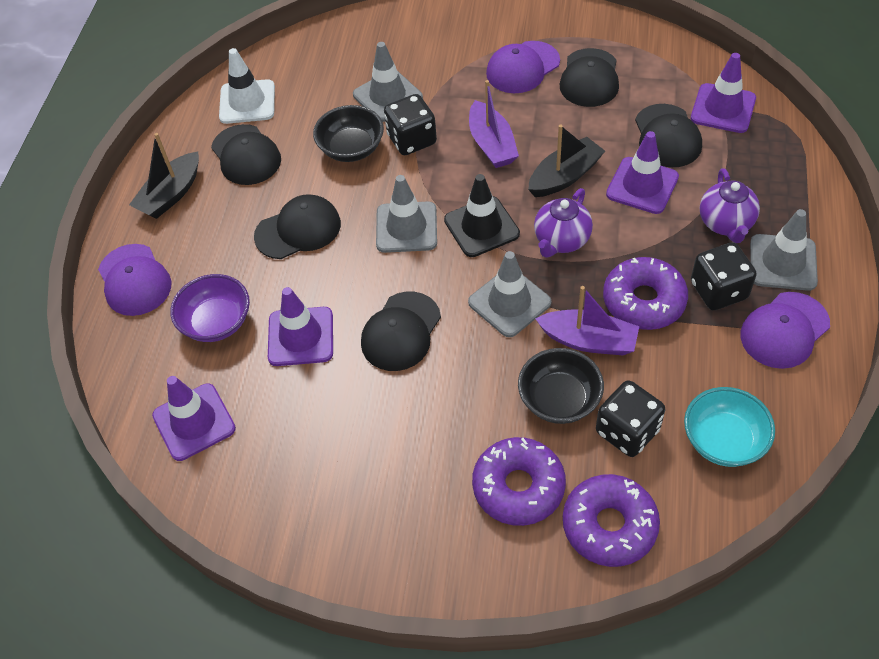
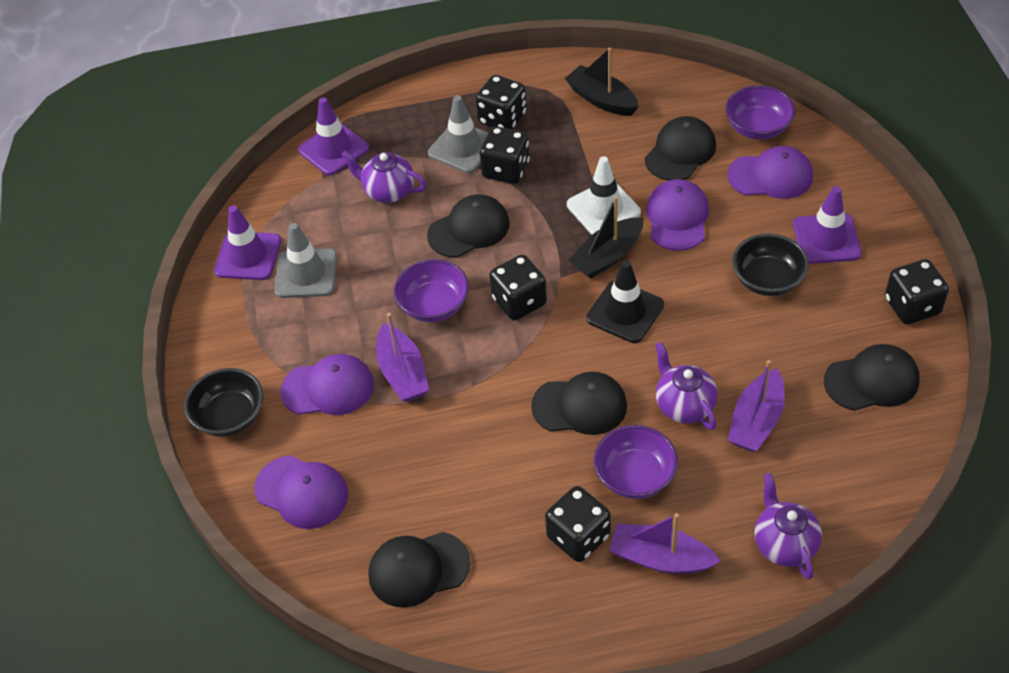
black dice: 3 -> 5
grey traffic cone: 4 -> 2
purple boat: 2 -> 3
purple bowl: 1 -> 3
purple cap: 3 -> 4
purple donut: 3 -> 0
purple teapot: 2 -> 3
purple traffic cone: 4 -> 3
turquoise bowl: 1 -> 0

